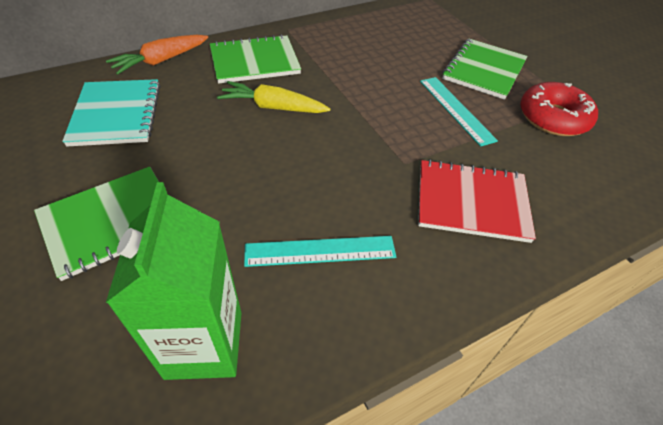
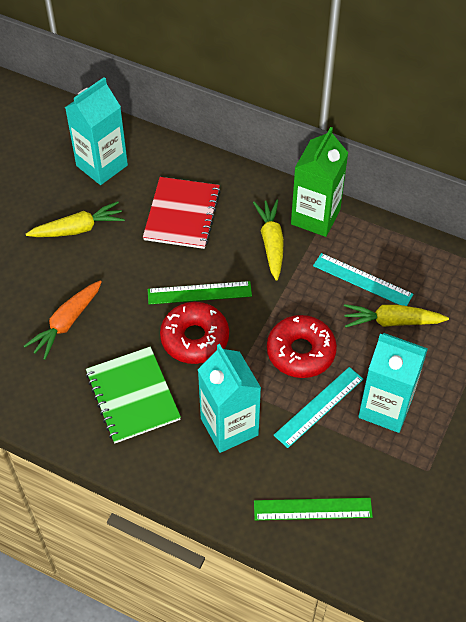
green notebook: 3 -> 1
green ruler: 0 -> 2
red donut: 1 -> 2
turquoise carton: 0 -> 3
turquoise notebook: 1 -> 0
yellow carrot: 1 -> 3

